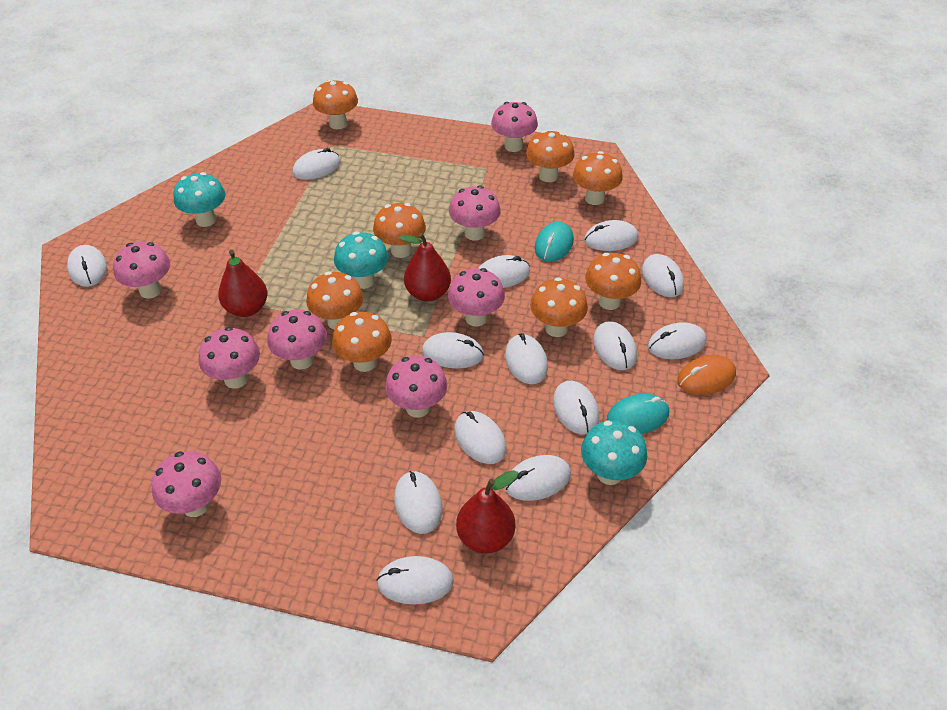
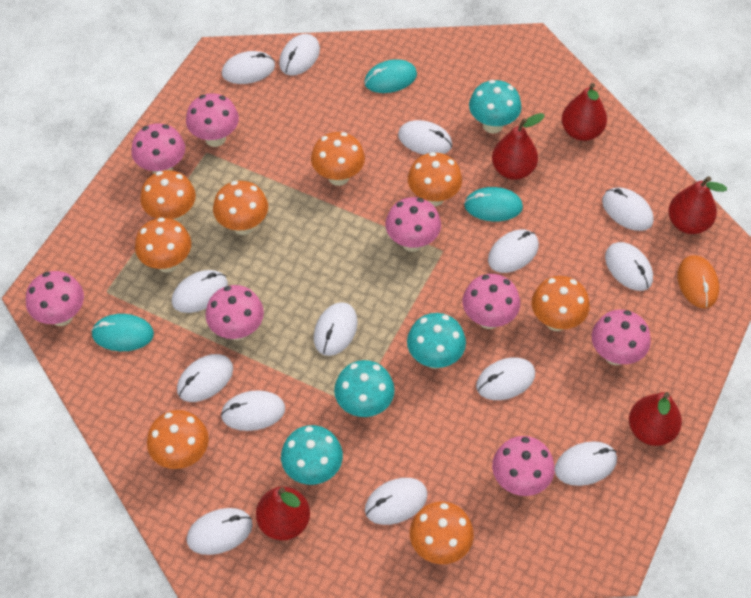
red pear: 3 -> 5
turquoise mouse: 2 -> 3
turquoise mushroom: 3 -> 4

